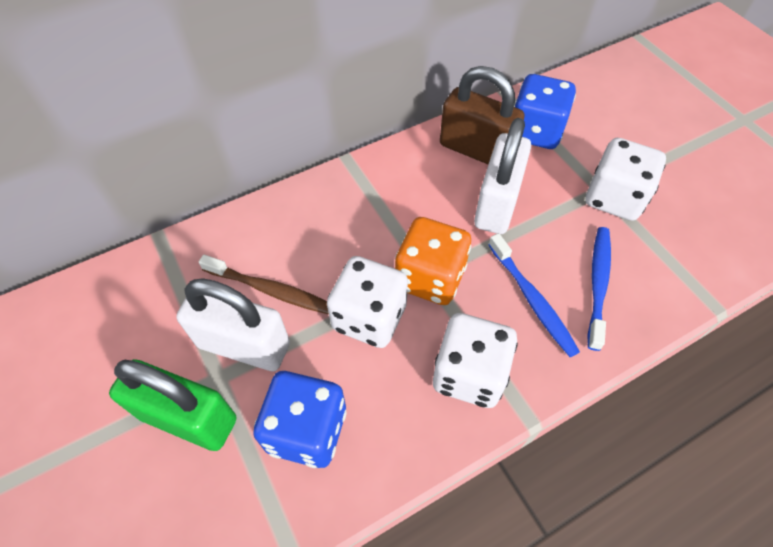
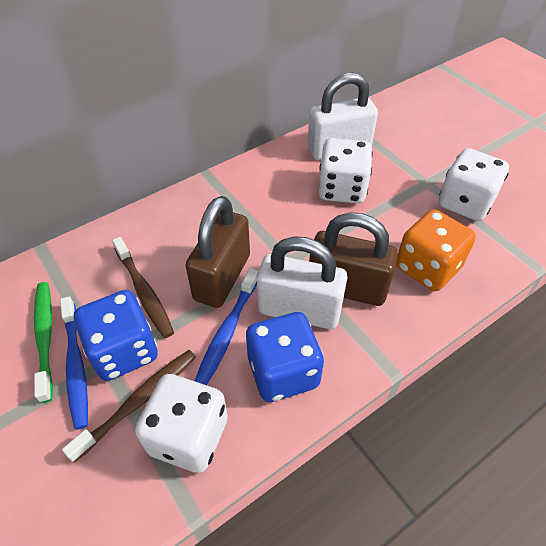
brown padlock: 1 -> 2
brown toothbrush: 1 -> 2
green padlock: 1 -> 0
green toothbrush: 0 -> 1

